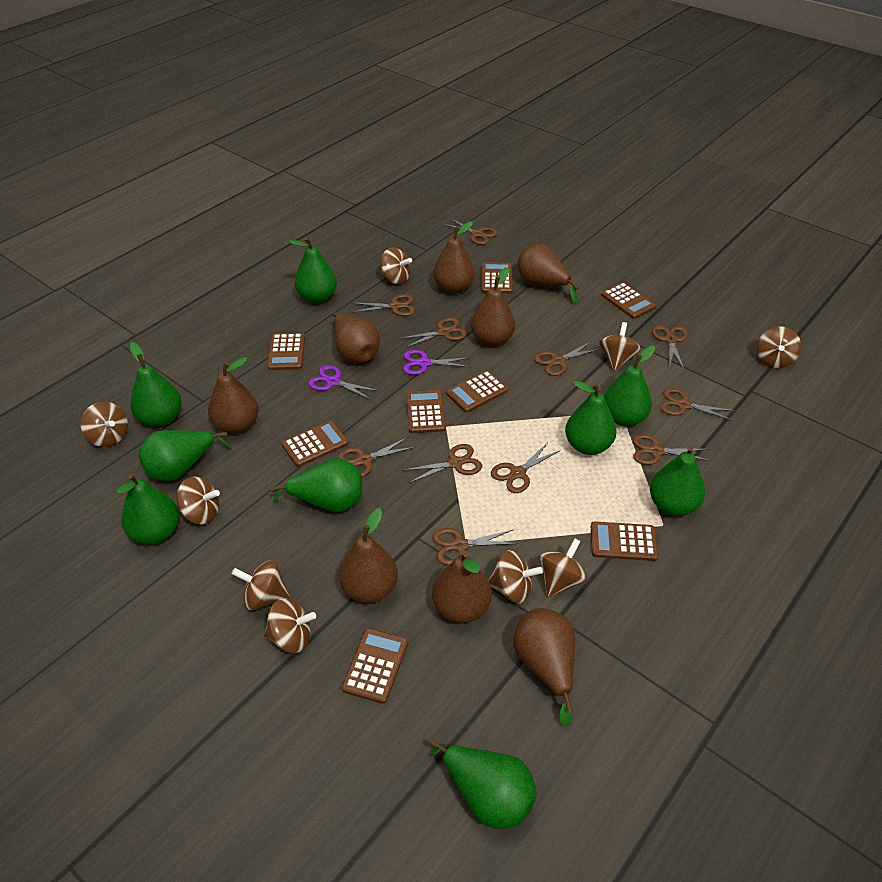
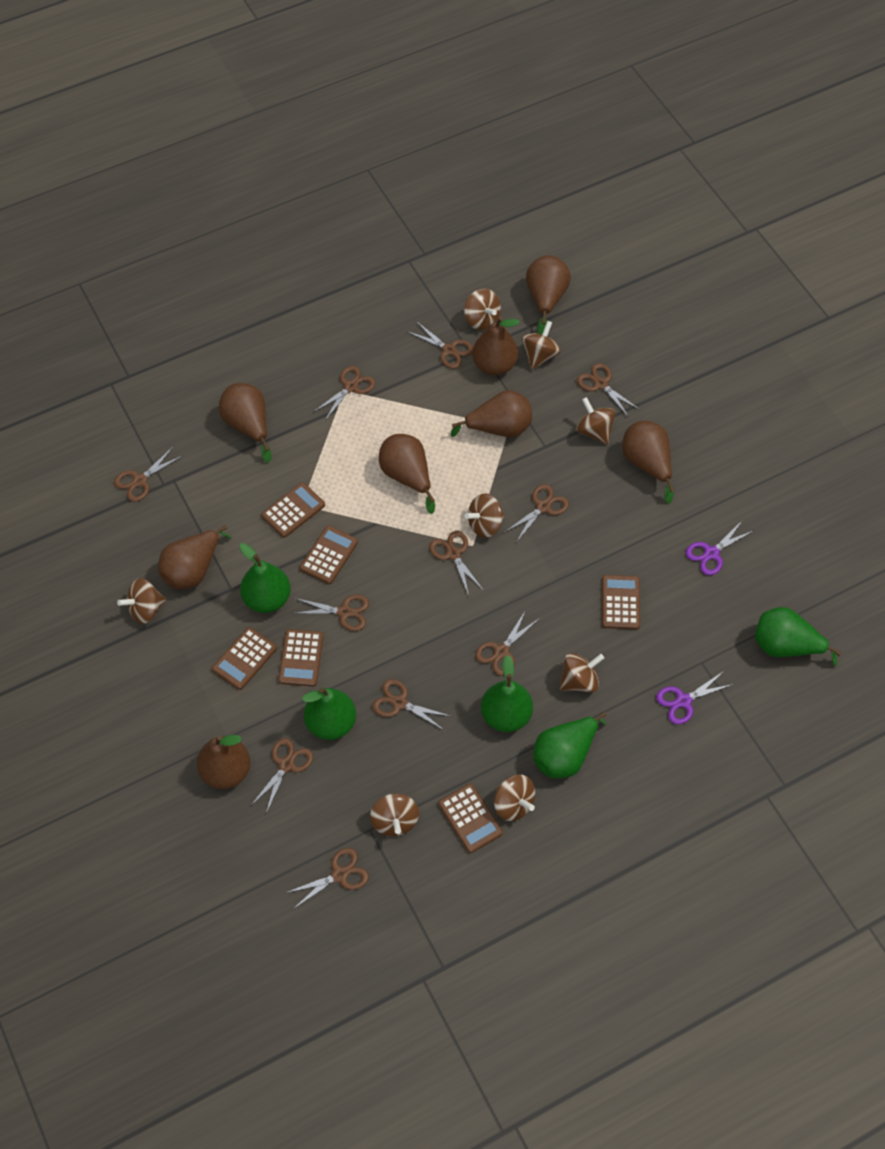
brown calculator: 8 -> 6
brown spinning top: 9 -> 8
green pear: 9 -> 5

